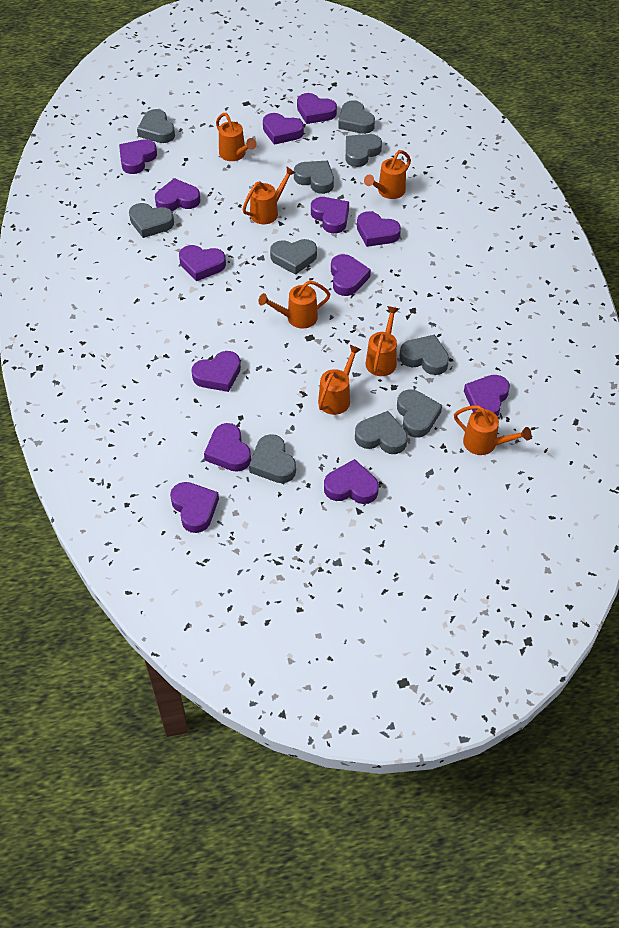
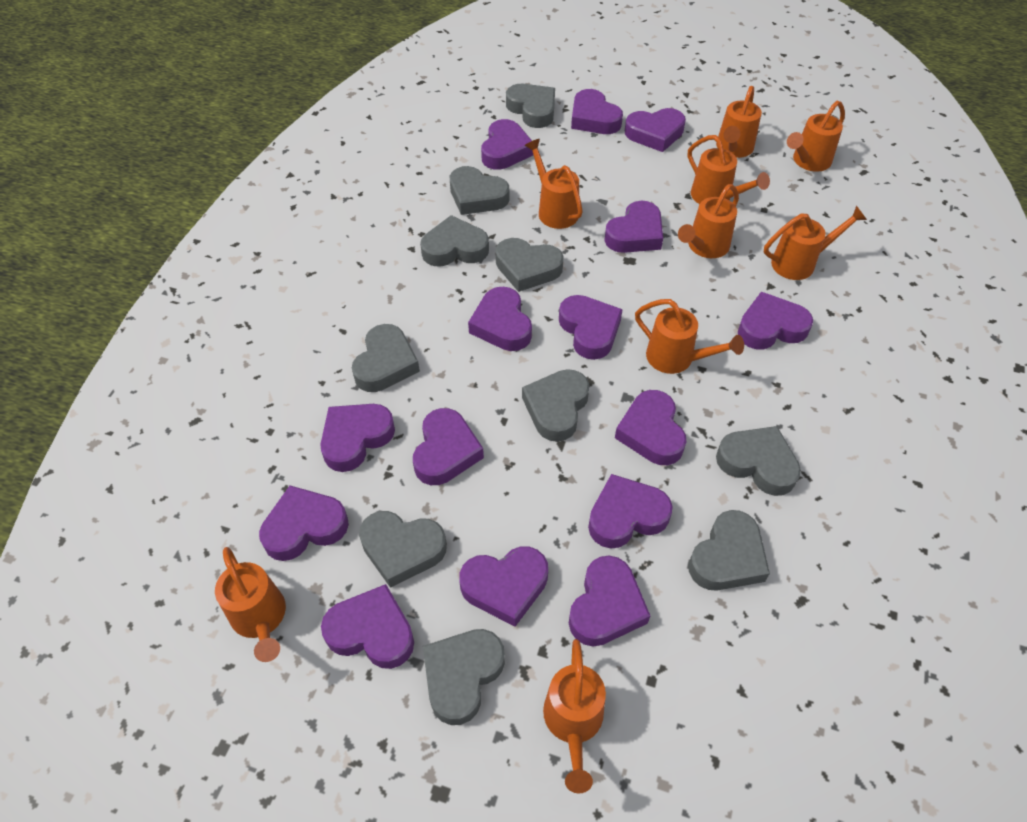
orange watering can: 7 -> 9
purple heart: 13 -> 15

